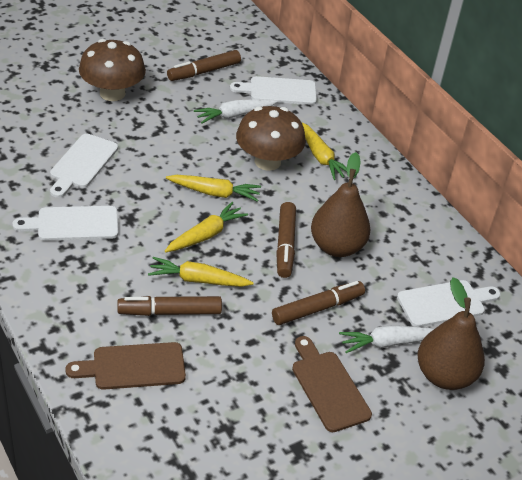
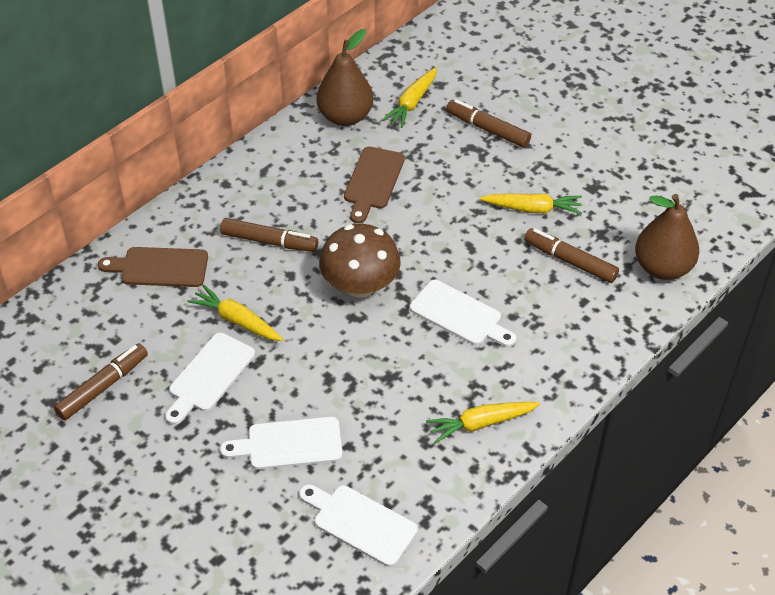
brown mushroom: 2 -> 1
white carrot: 2 -> 0

